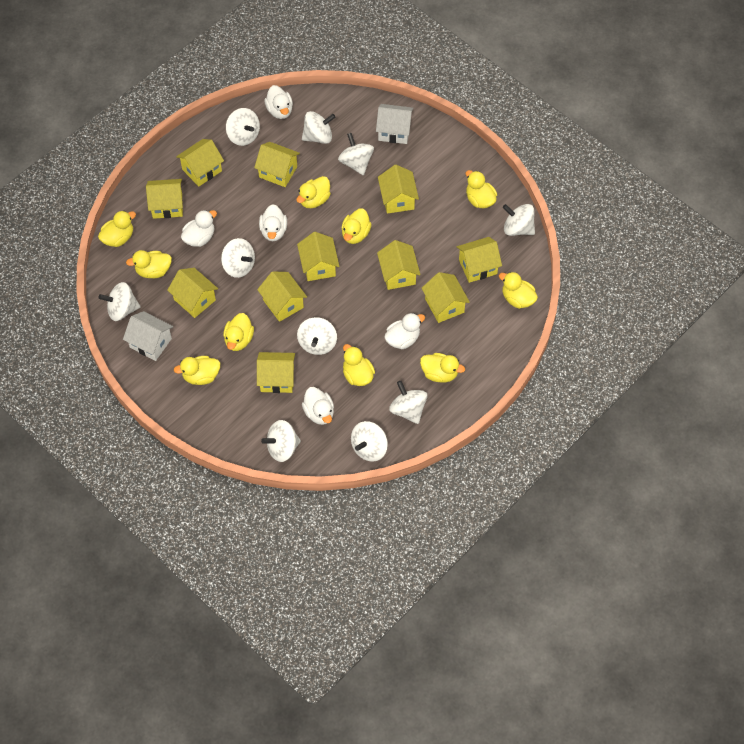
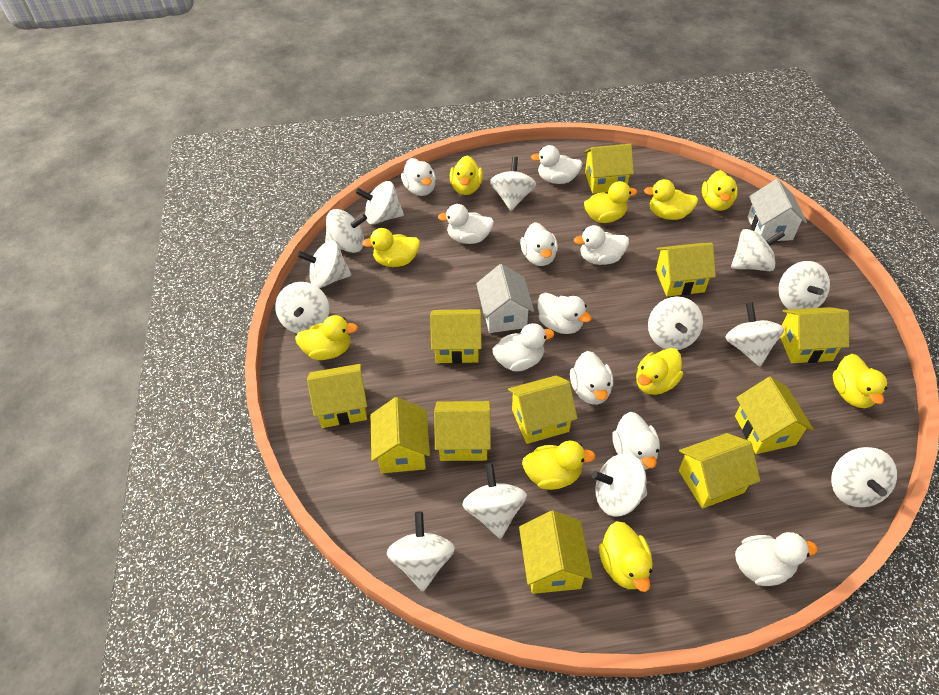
white duck: 5 -> 10
white spinning top: 10 -> 13

